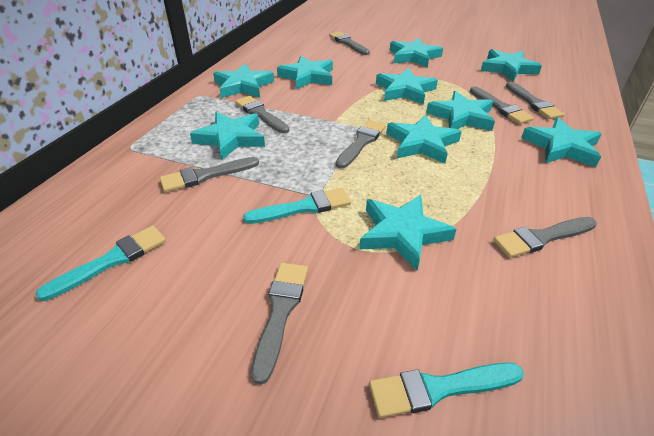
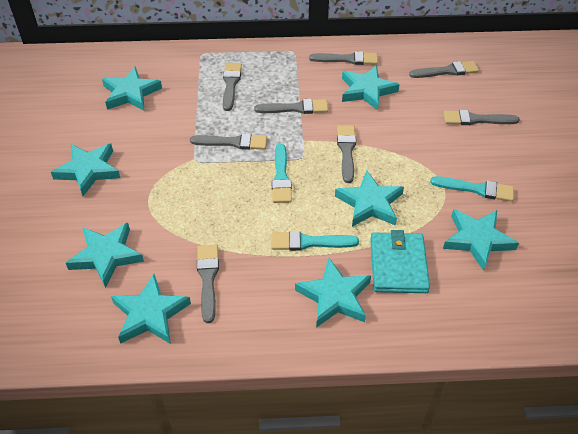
turquoise star: 10 -> 8
turquoise wallet: 0 -> 1

